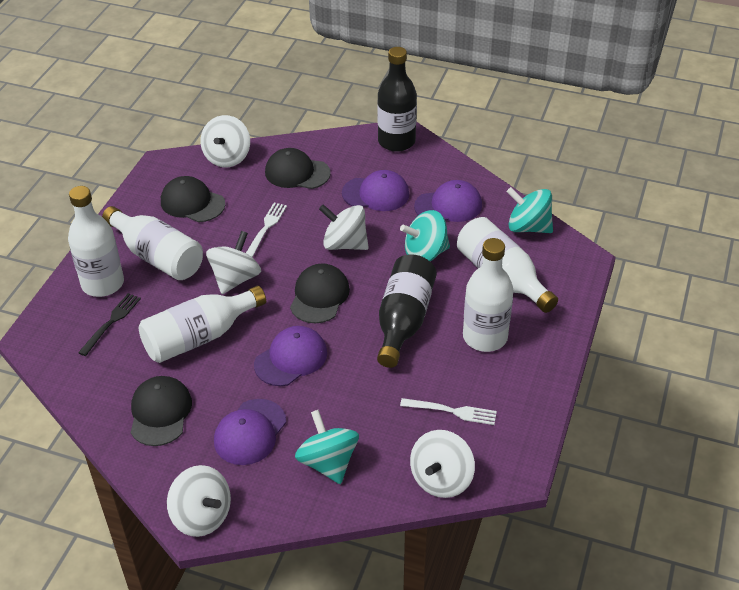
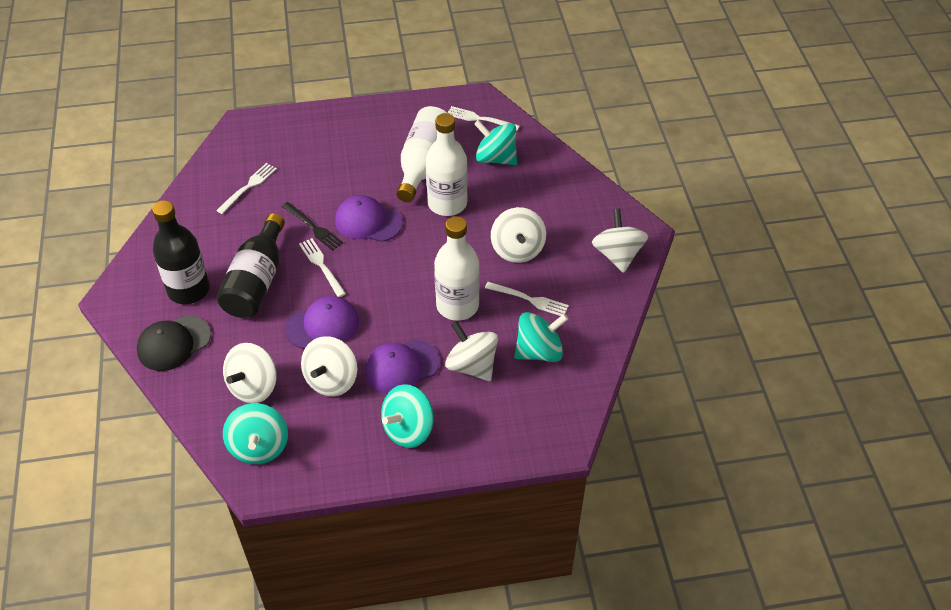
black cap: 4 -> 1
purple cap: 4 -> 3
turquoise spinning top: 3 -> 4
white bottle: 5 -> 3
white fork: 2 -> 4

